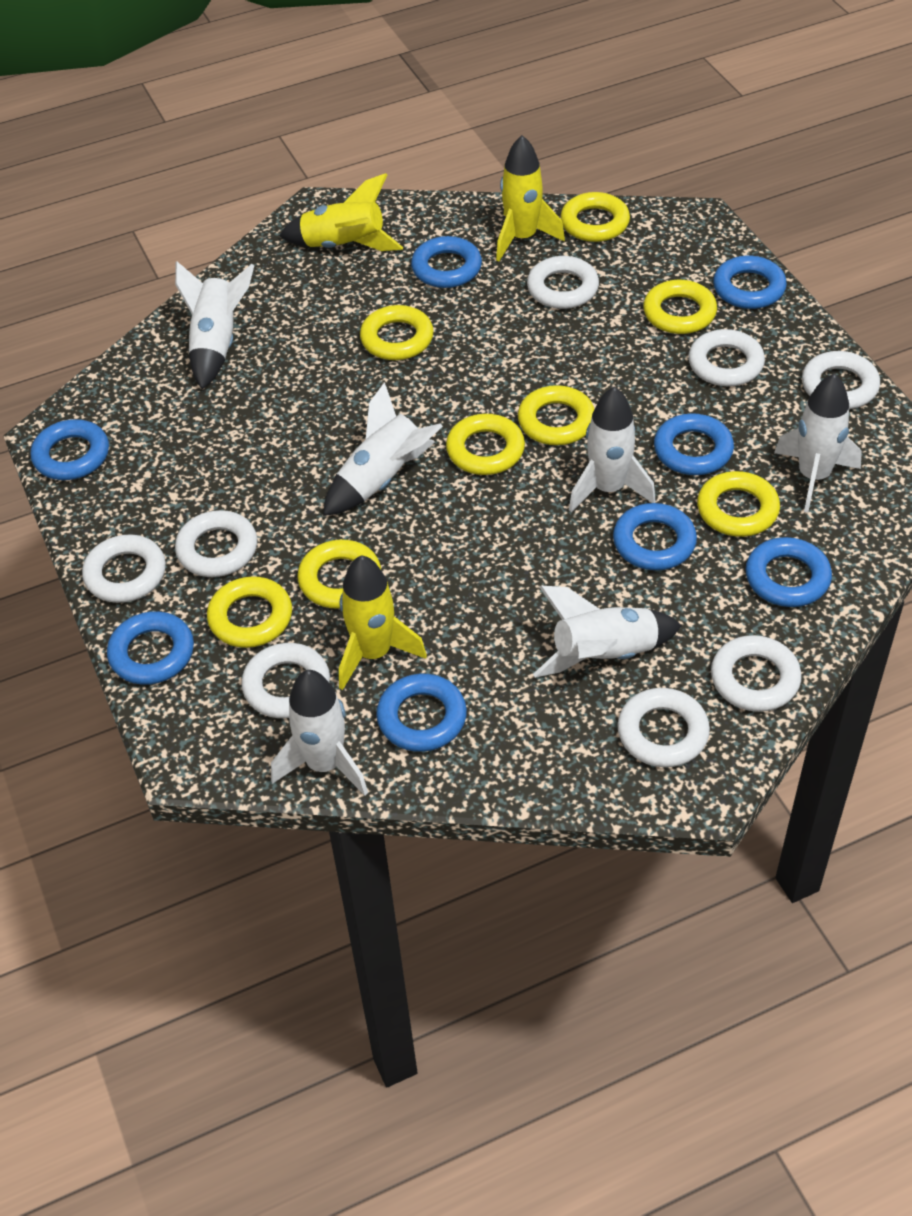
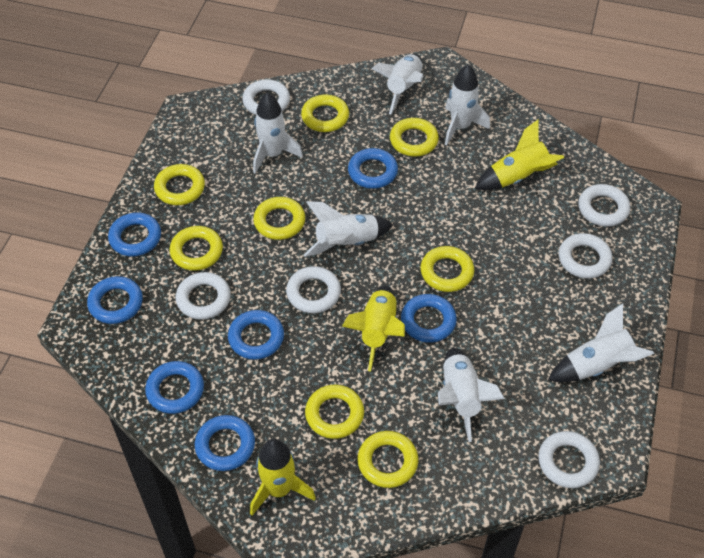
blue ring: 8 -> 7
white ring: 8 -> 6

